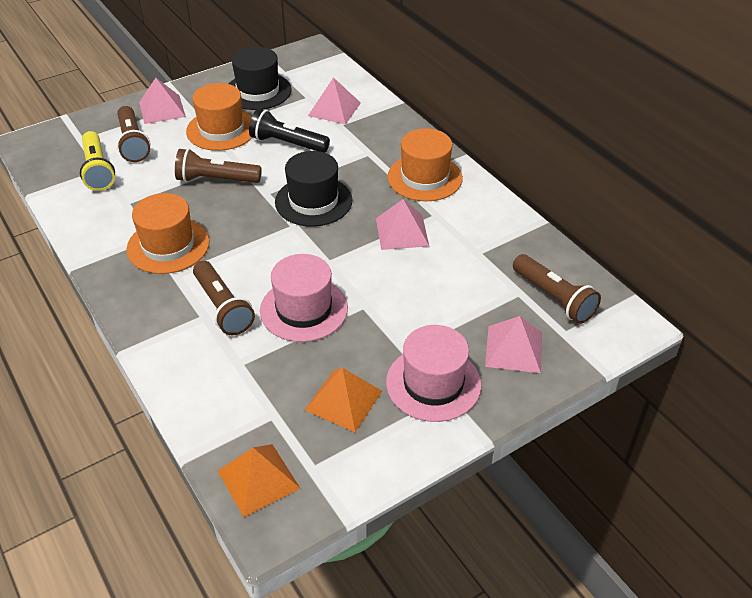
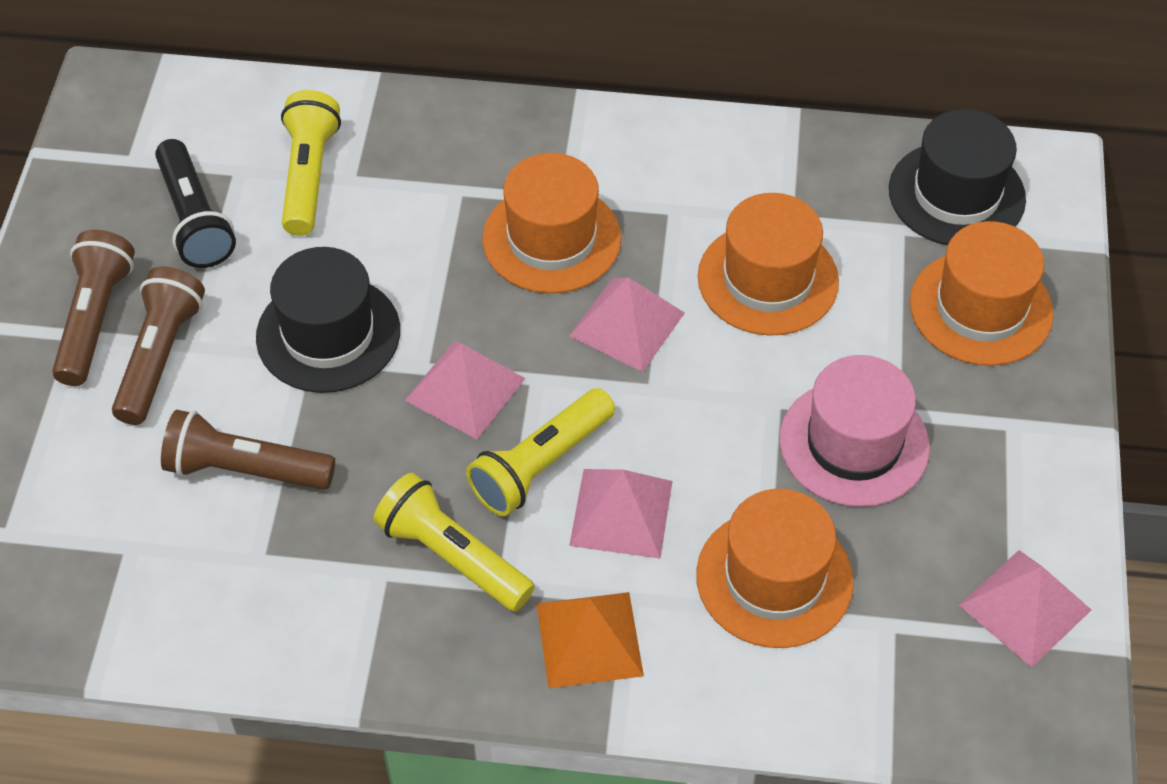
brown flashlight: 4 -> 3
orange hat: 3 -> 4
orange pyramid: 2 -> 1
pink hat: 2 -> 1
yellow flashlight: 1 -> 3

